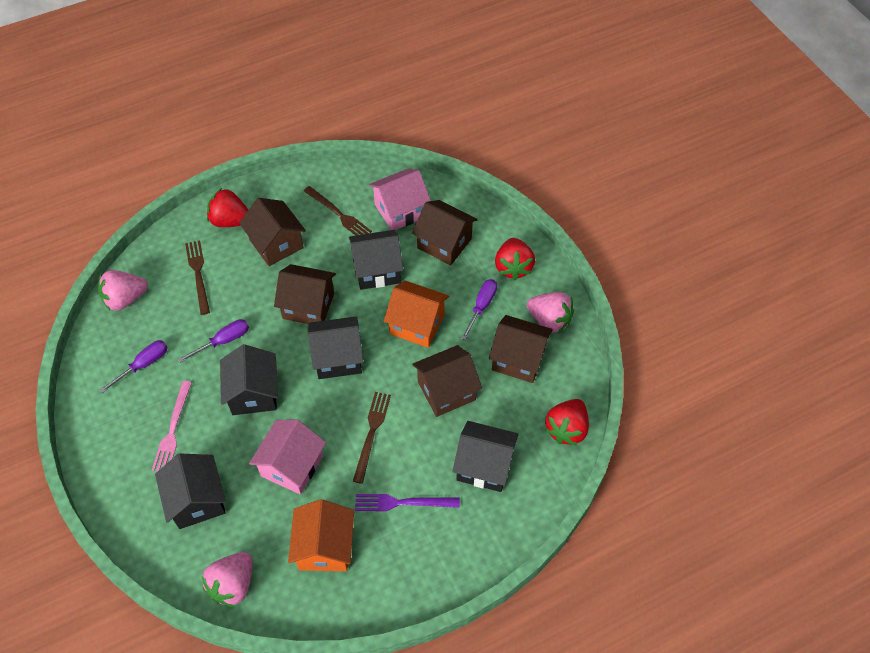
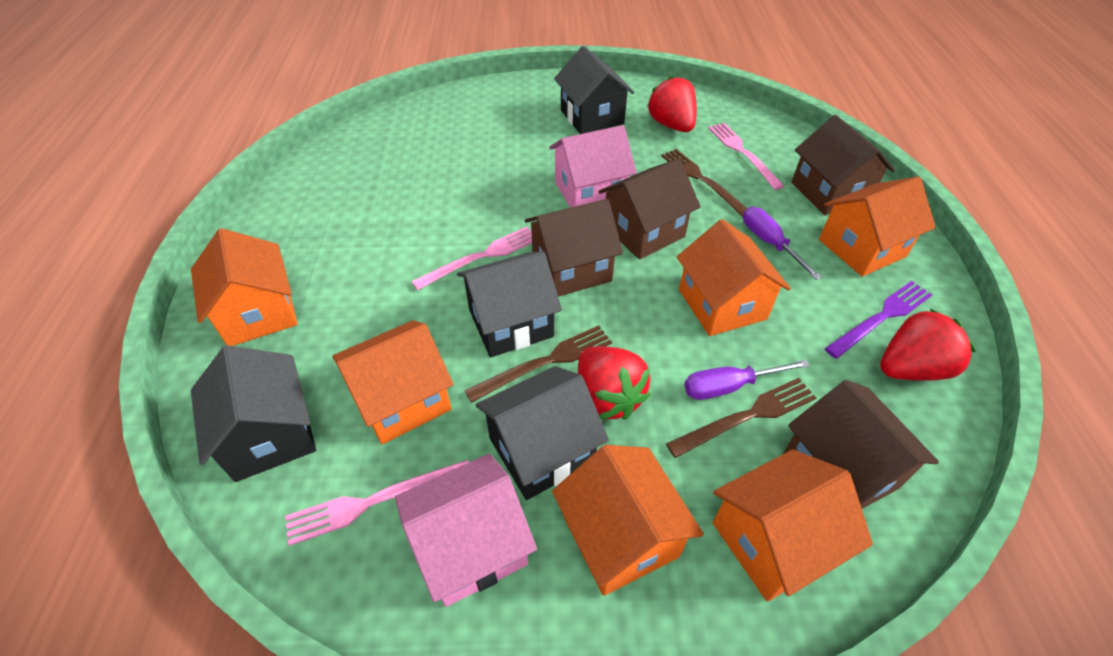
black house: 5 -> 4
brown house: 5 -> 4
orange house: 2 -> 6
pink fork: 1 -> 3
pink strawberry: 3 -> 0
purple screwdriver: 3 -> 2

